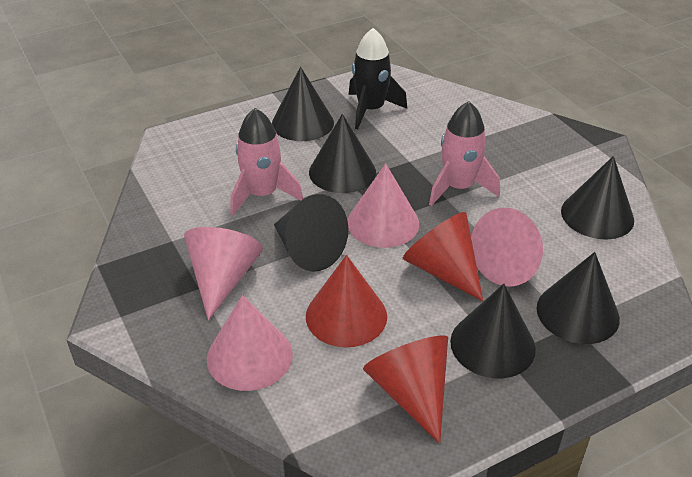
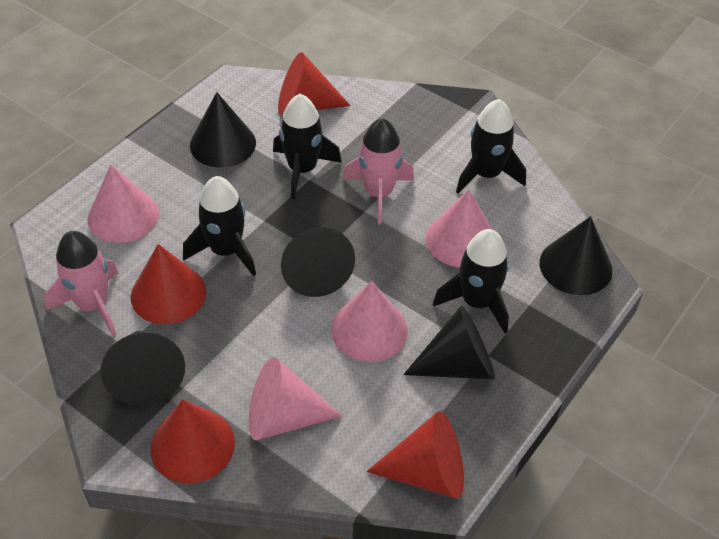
black cone: 6 -> 5
black rocket: 1 -> 4
red cone: 3 -> 4

